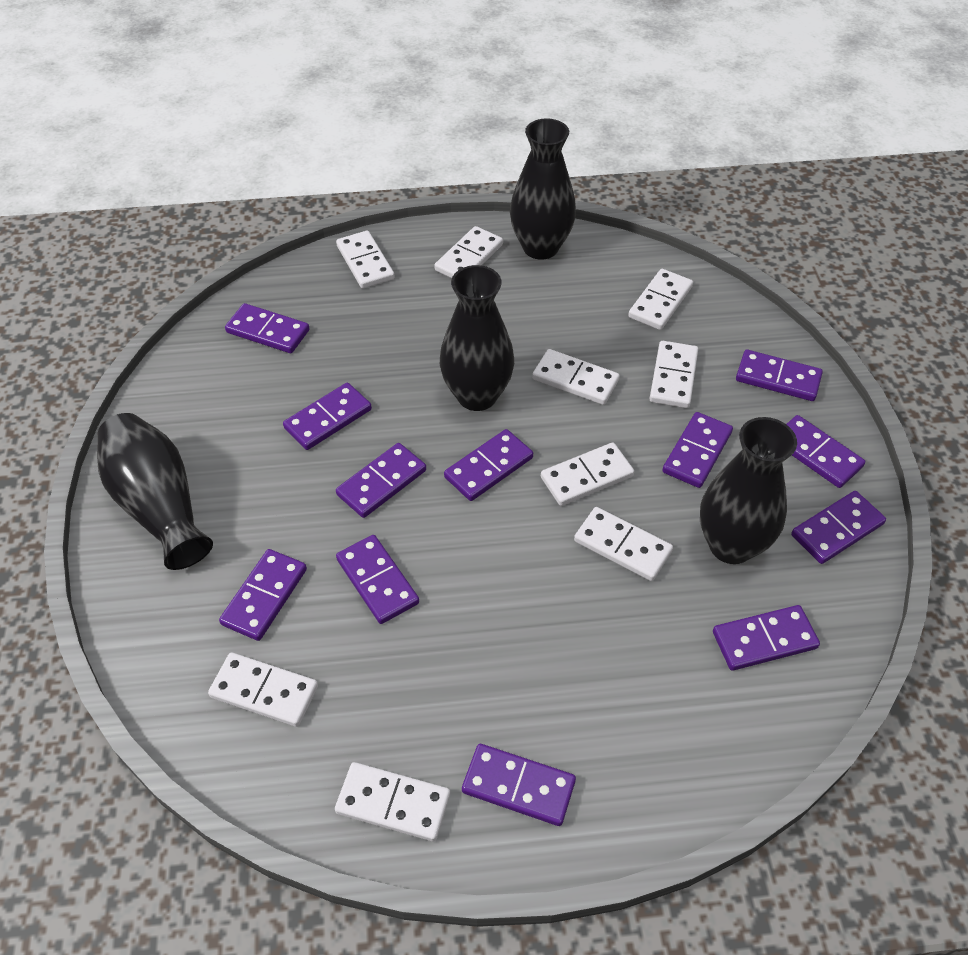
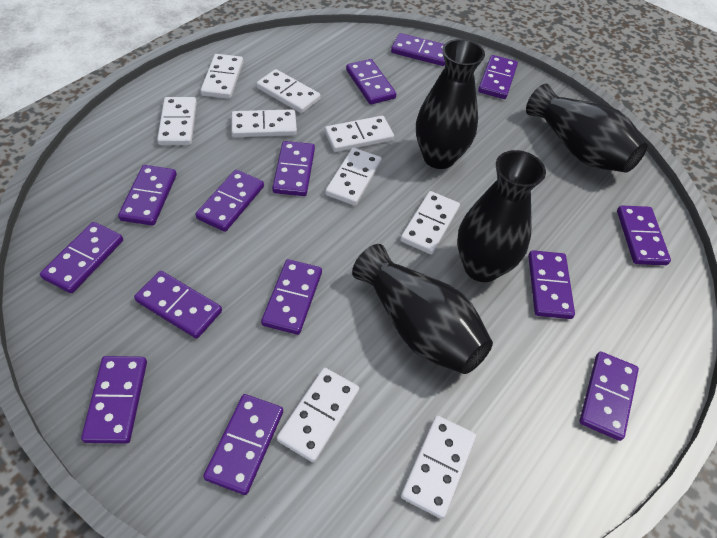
purple domino: 12 -> 14

